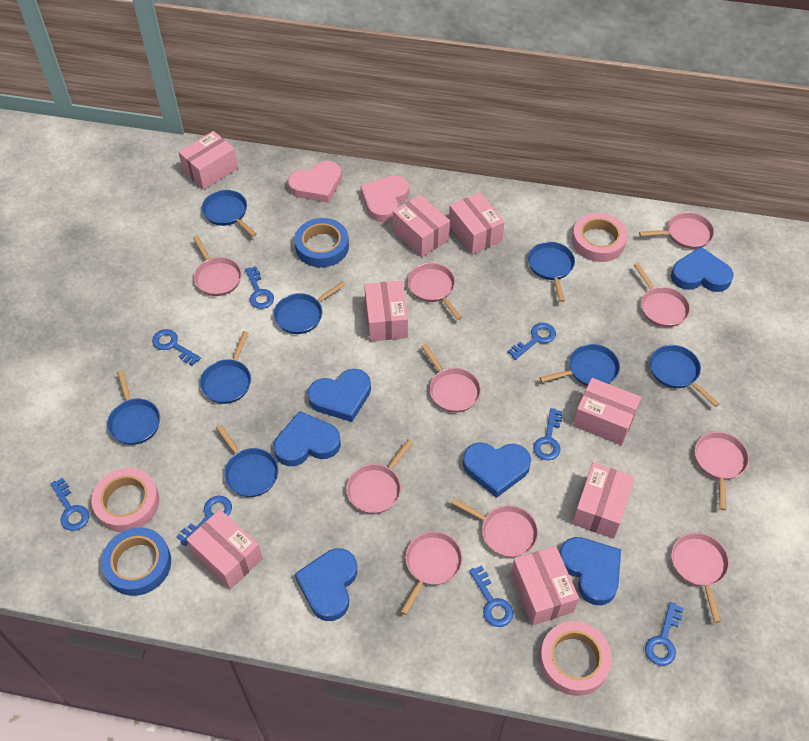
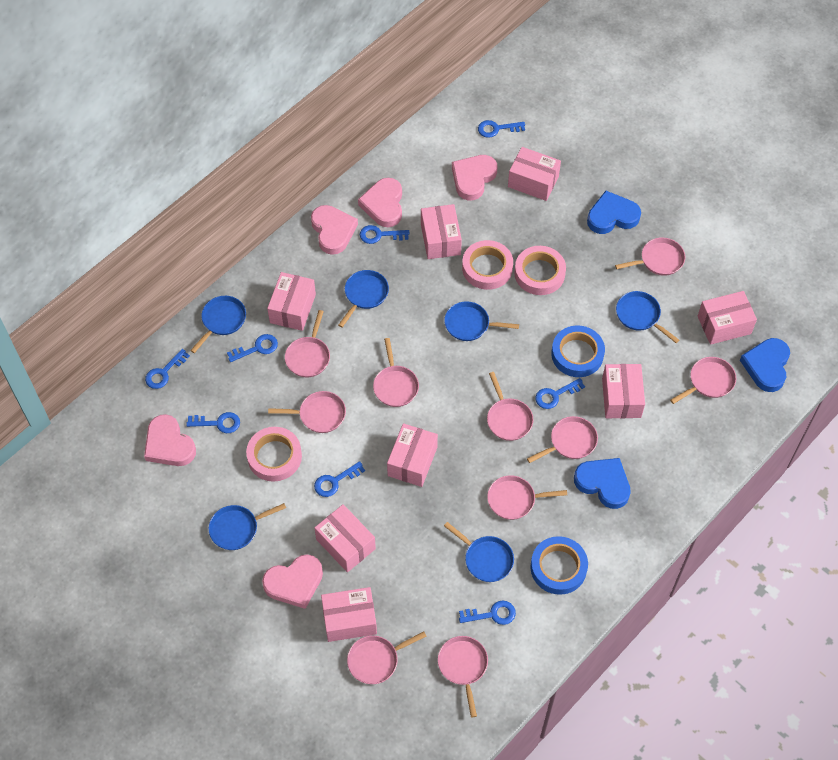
blue heart: 6 -> 3
blue pan: 8 -> 6
pink heart: 2 -> 5

